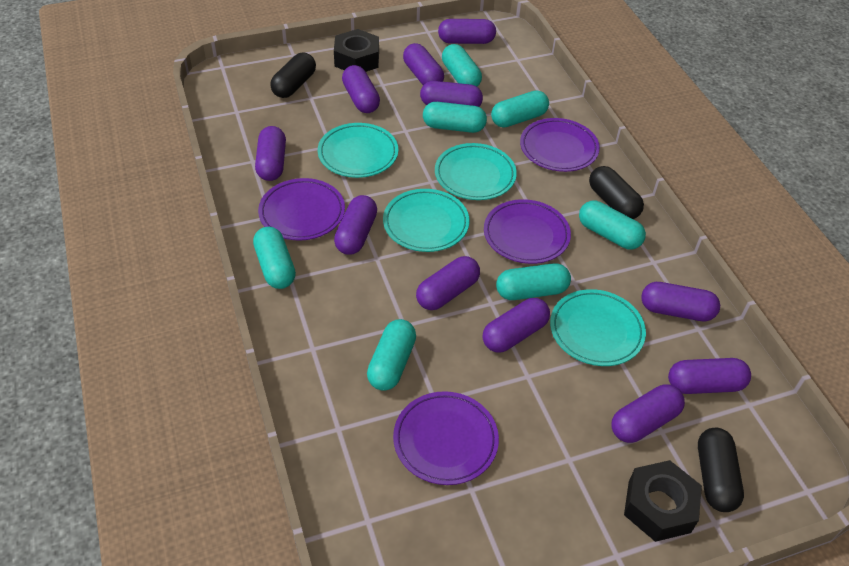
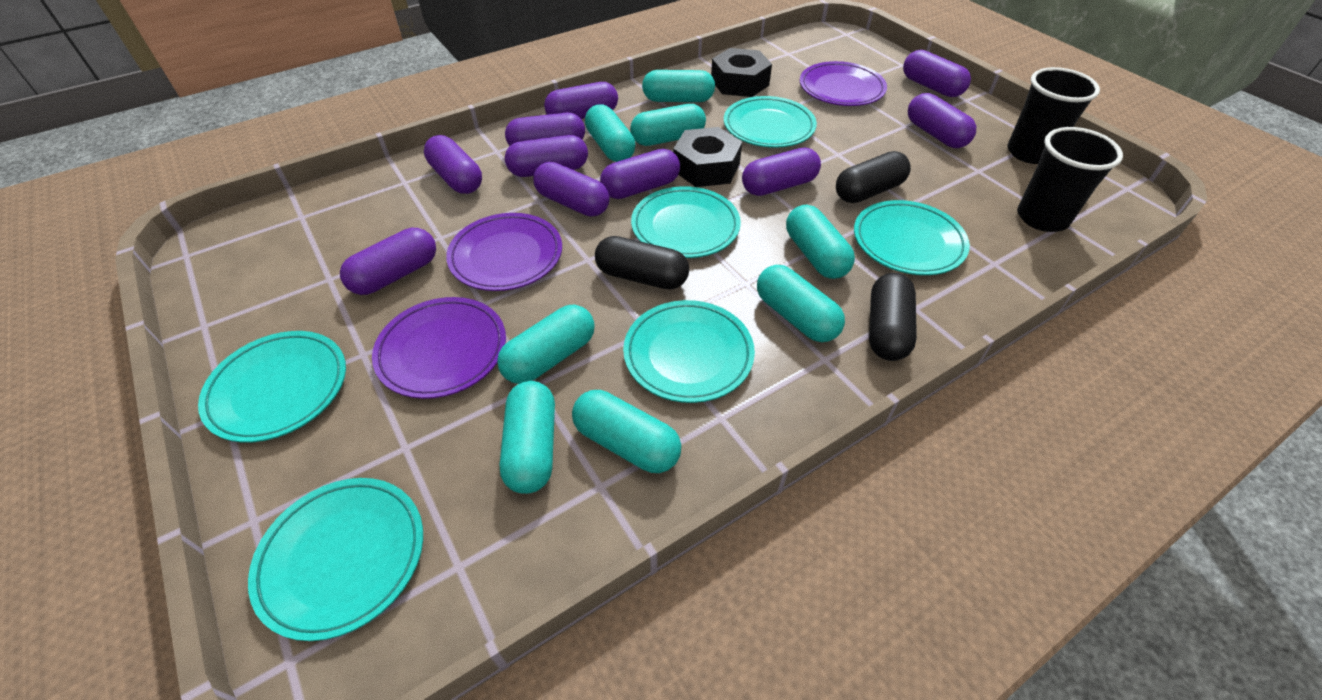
black cup: 0 -> 2
purple capsule: 11 -> 10
purple plate: 4 -> 3
turquoise capsule: 7 -> 8
turquoise plate: 4 -> 6

